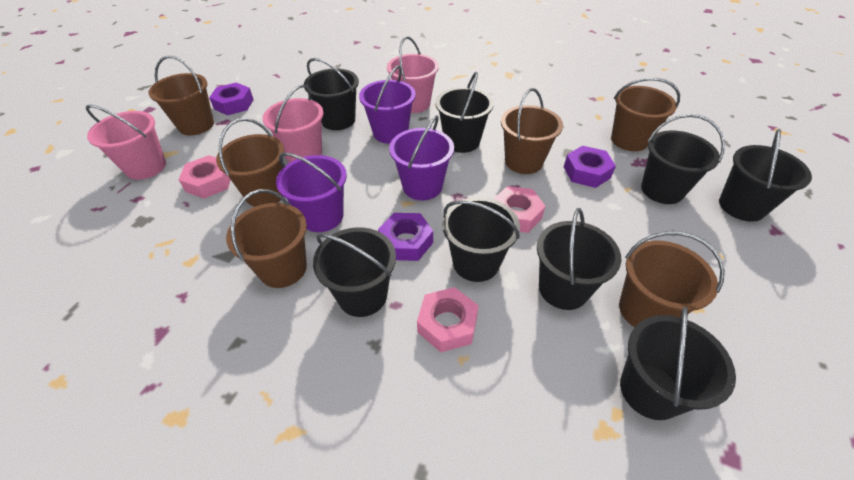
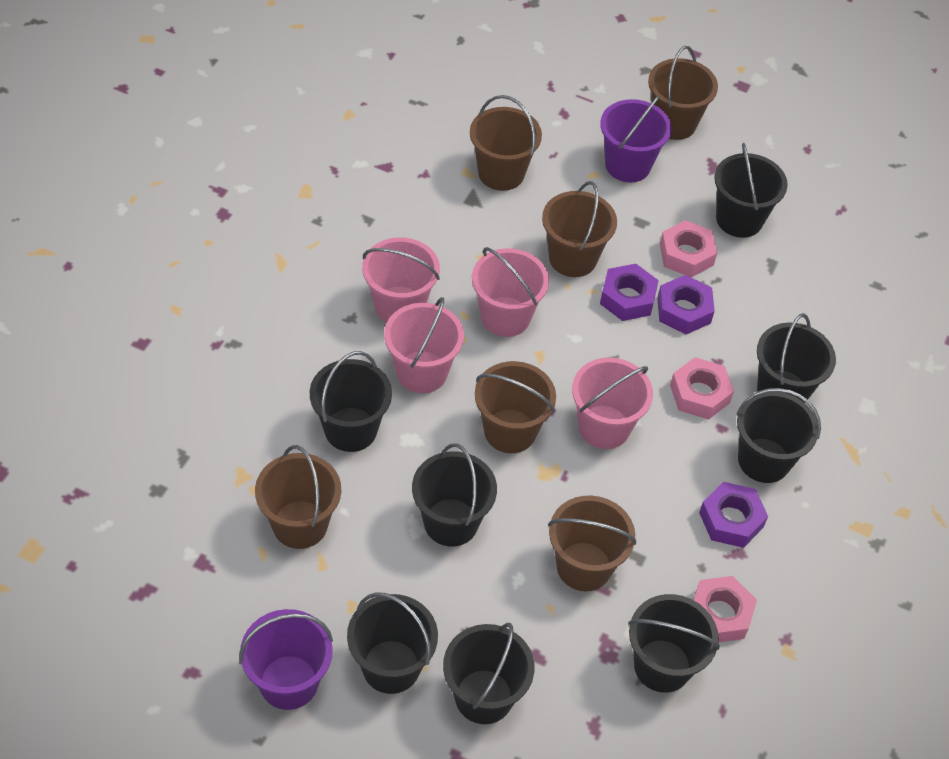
pink bucket: 3 -> 4
purple bucket: 3 -> 2

